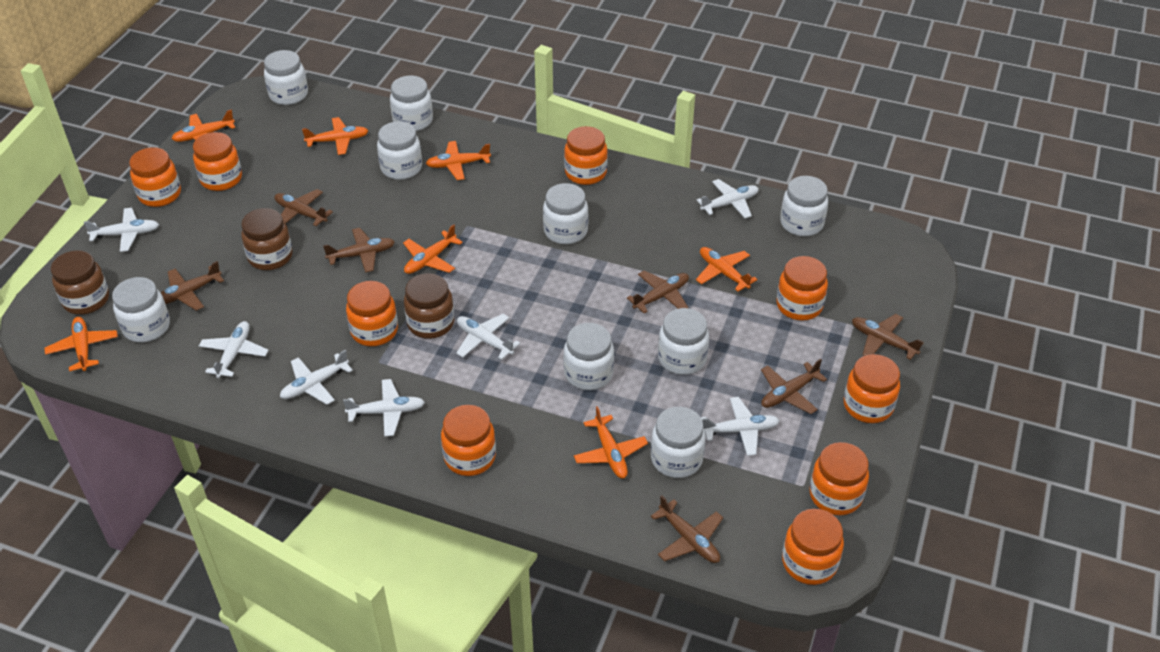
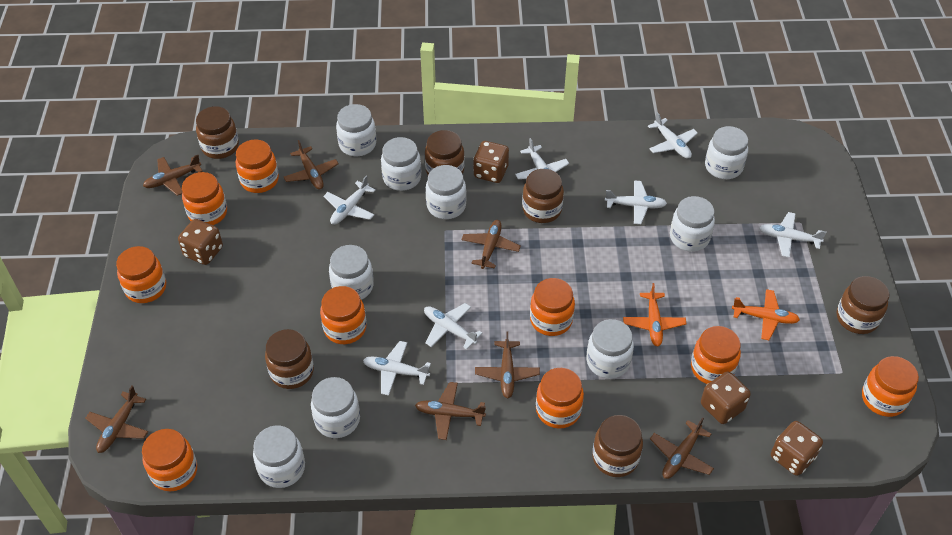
brown dice: 0 -> 4
brown jar: 3 -> 6
orange plane: 7 -> 2

